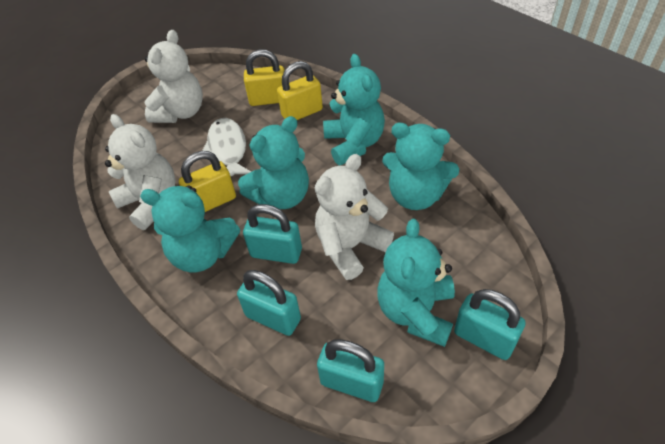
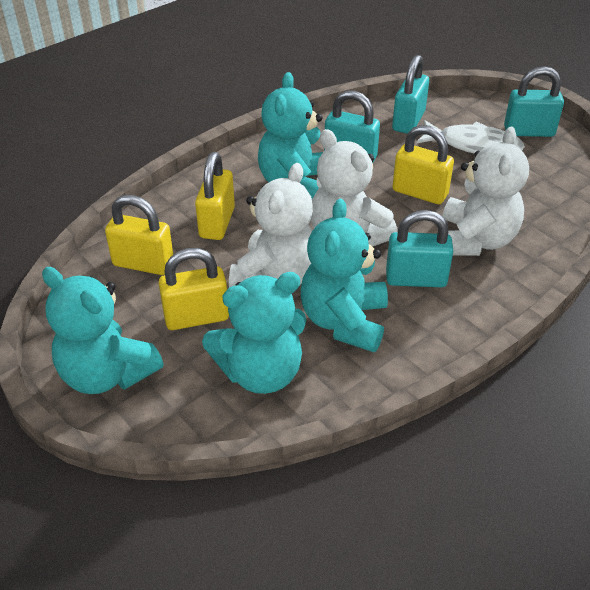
turquoise teddy bear: 5 -> 4
yellow padlock: 3 -> 4

